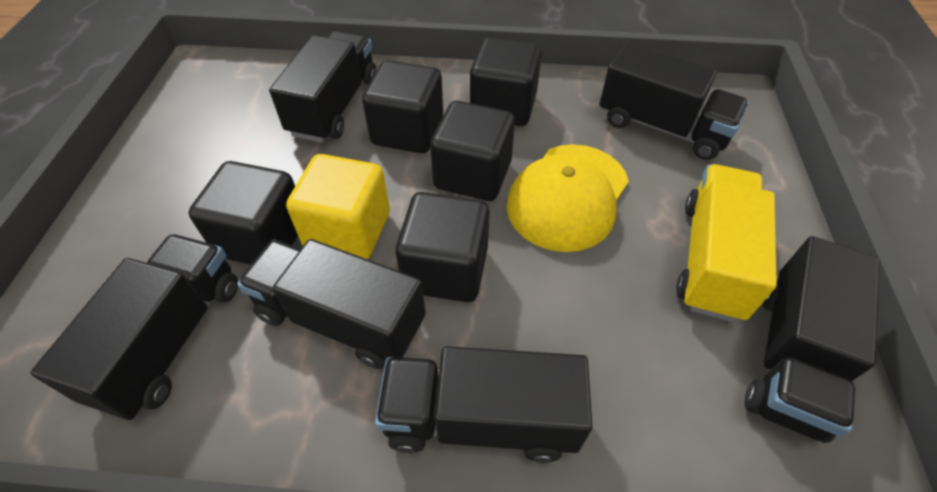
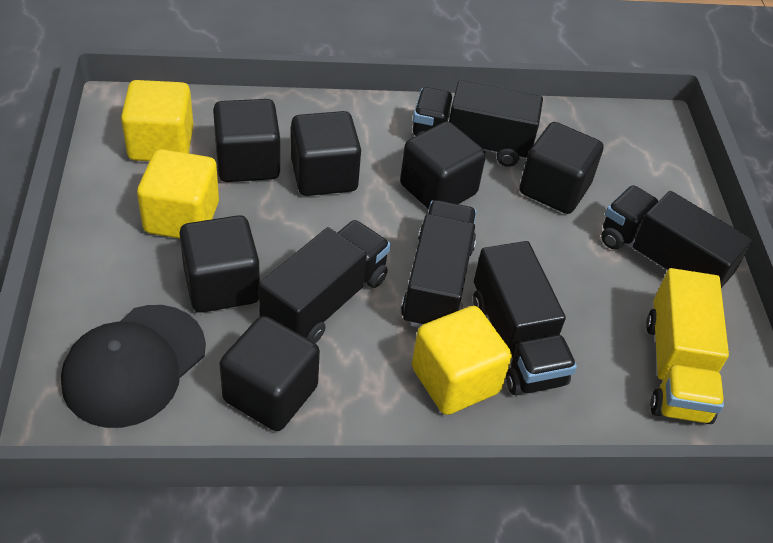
black cap: 0 -> 1
black cube: 5 -> 6
black truck: 6 -> 5
yellow cap: 1 -> 0
yellow cube: 1 -> 3

